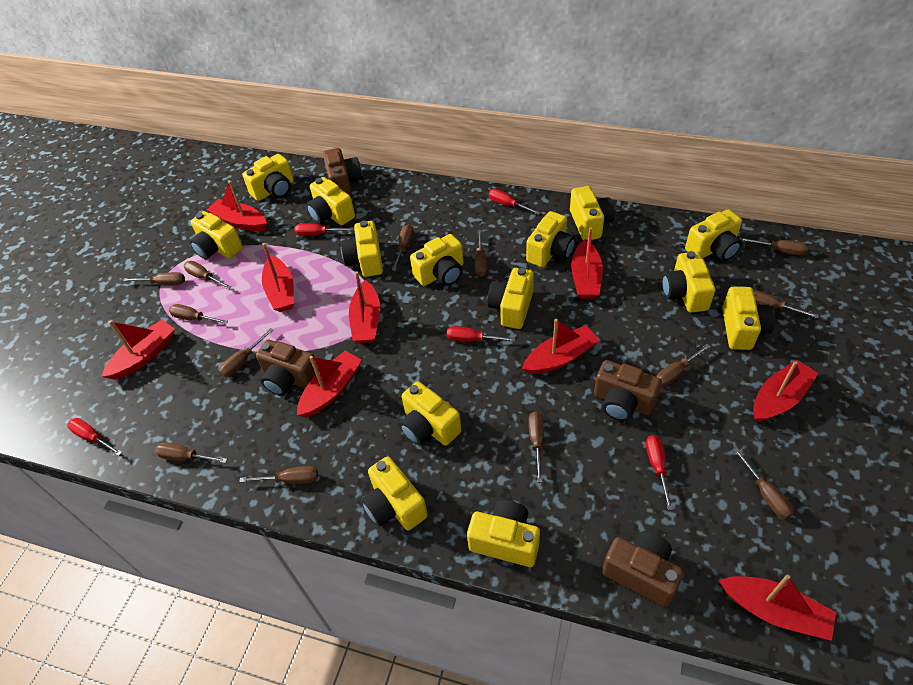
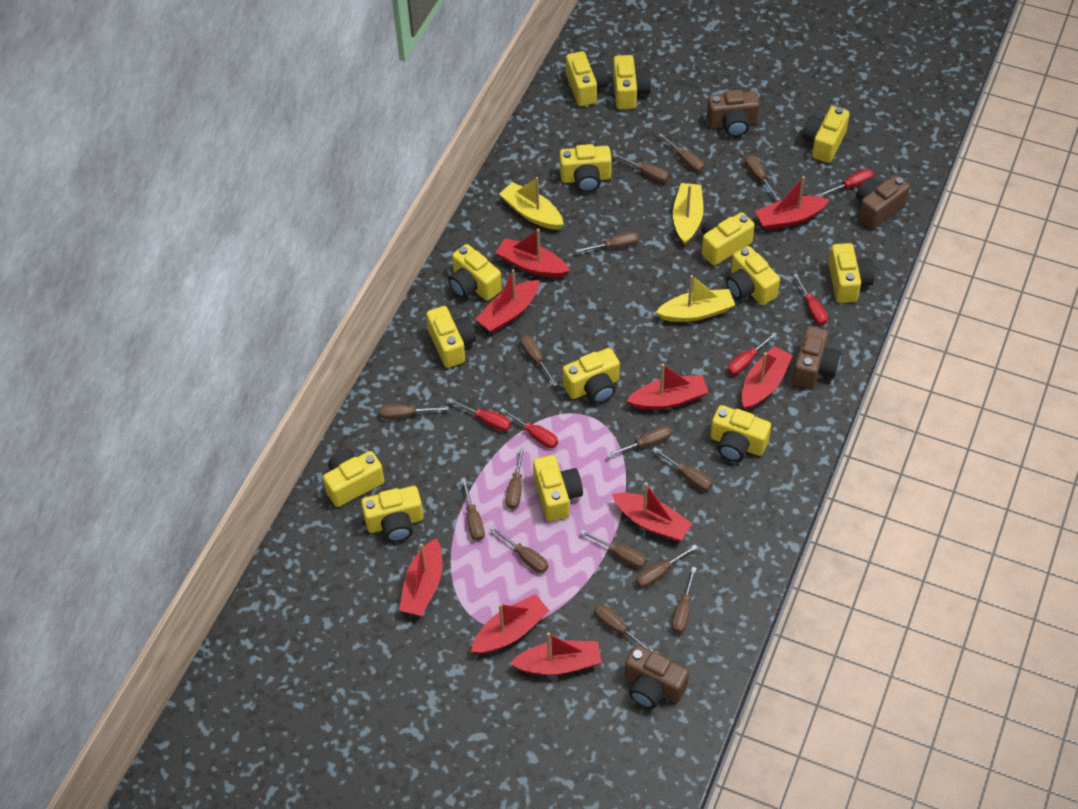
brown screwdriver: 13 -> 15
yellow boat: 0 -> 3

